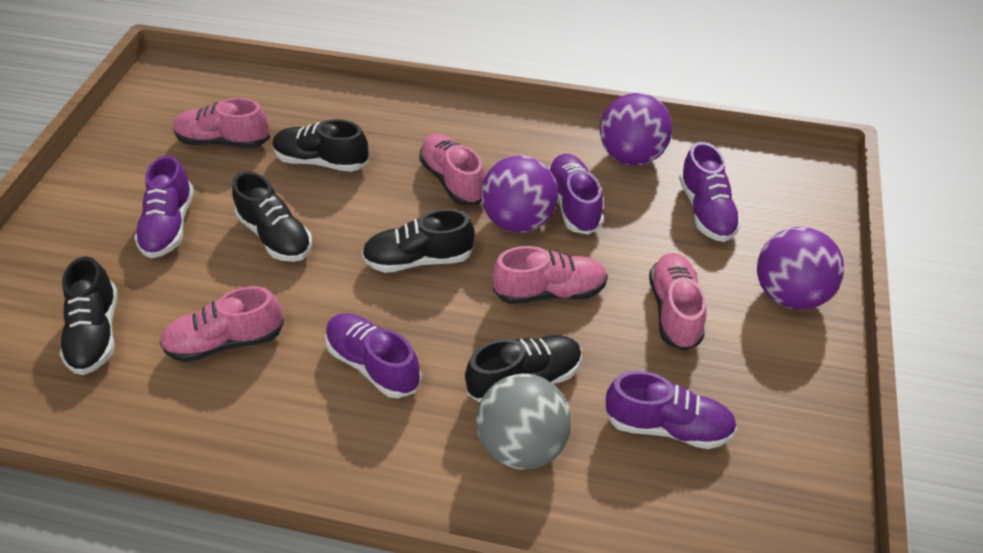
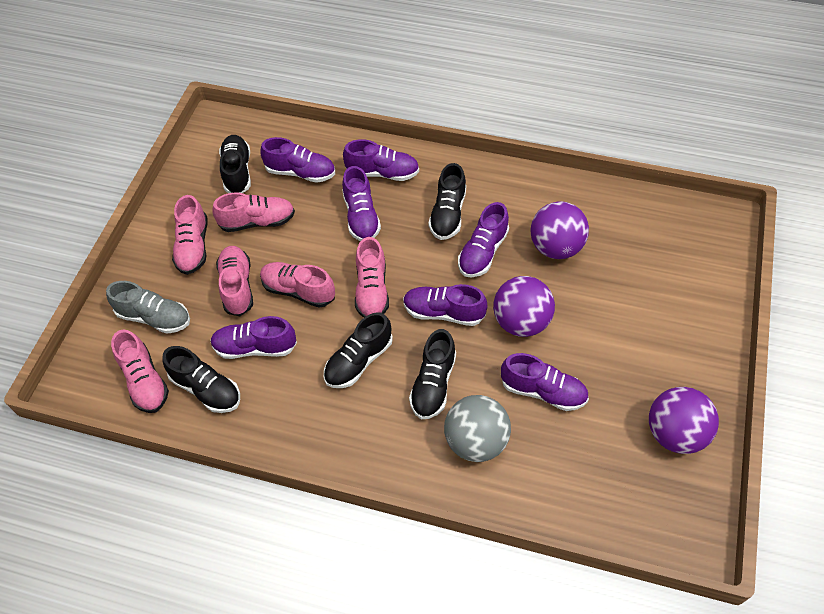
grey shoe: 0 -> 1
pink shoe: 5 -> 6
purple shoe: 5 -> 7

